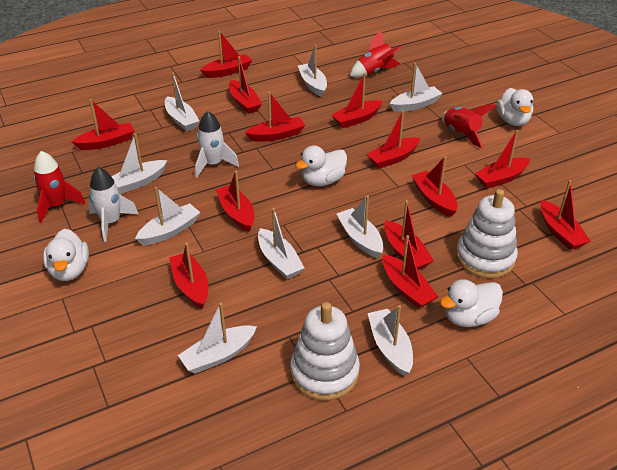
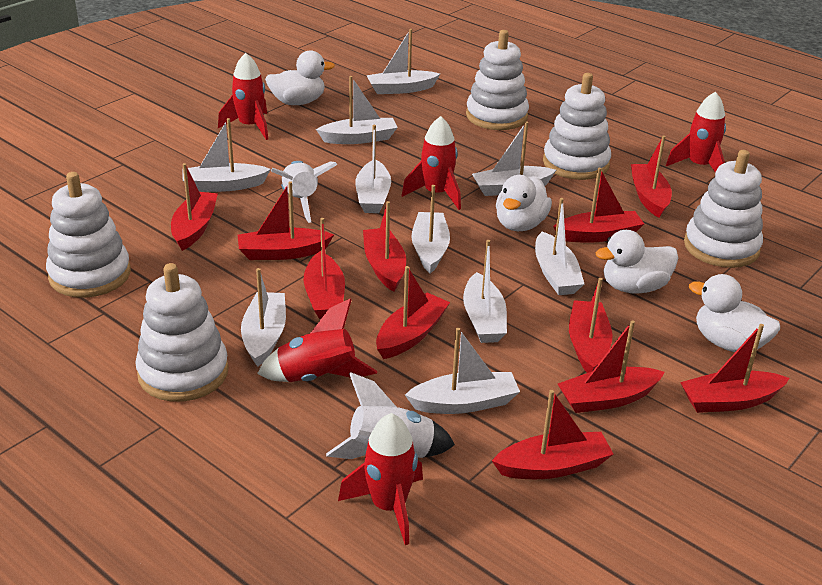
red boat: 13 -> 11
red rocket: 3 -> 5
white boat: 9 -> 10
white stacking toy: 2 -> 5

